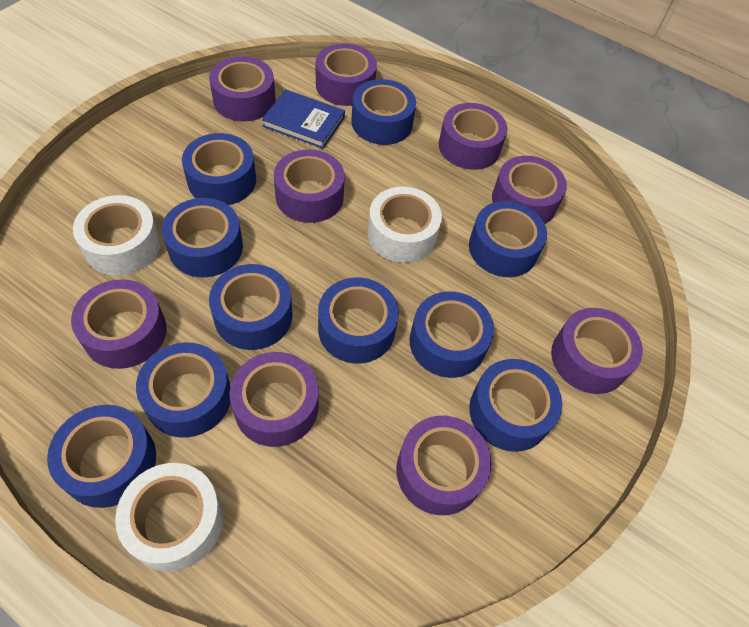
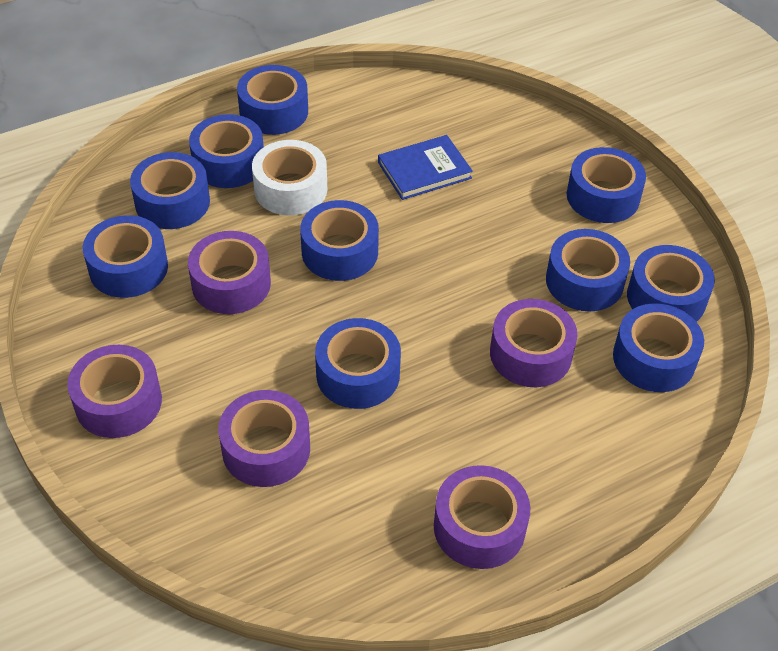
purple tape: 9 -> 5
white tape: 3 -> 1

